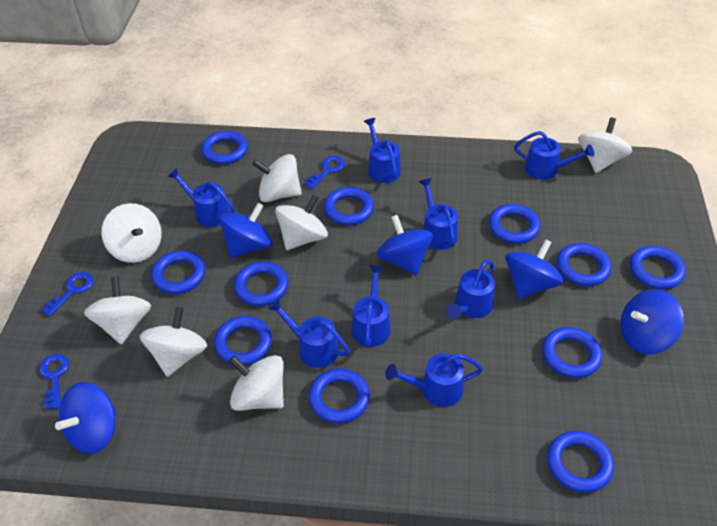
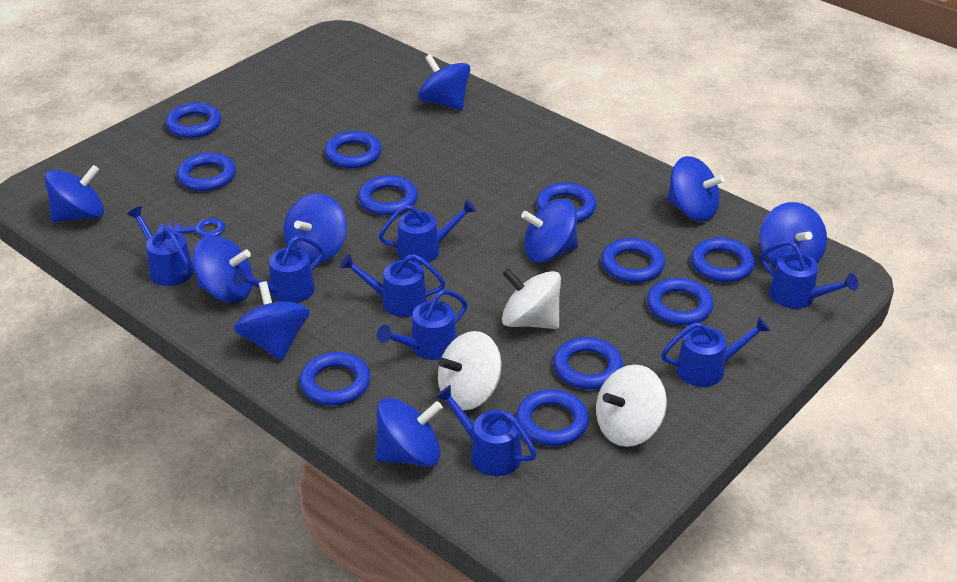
blue key: 3 -> 1
blue spinning top: 5 -> 9
white spinning top: 7 -> 3

